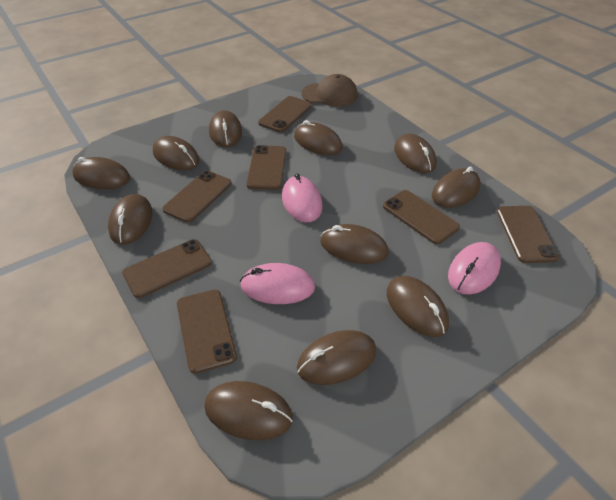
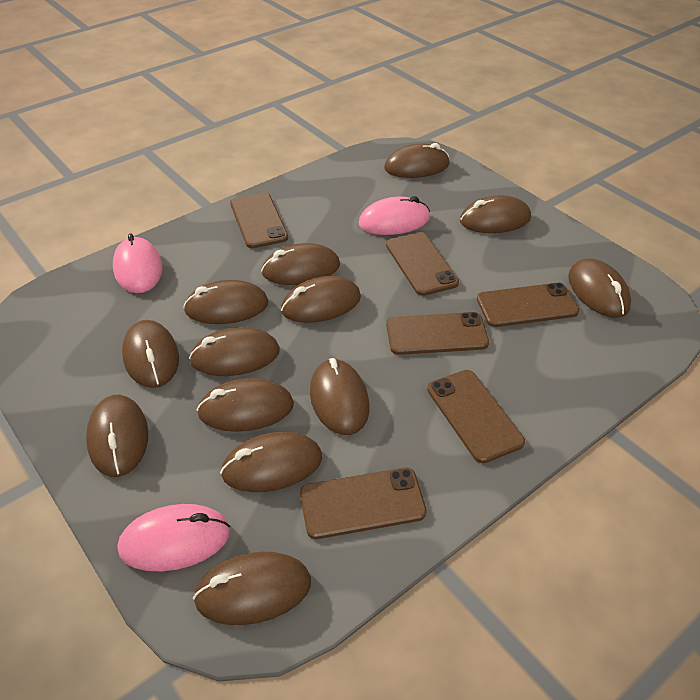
brown cap: 1 -> 0
brown mouse: 11 -> 13
brown phone: 7 -> 6

